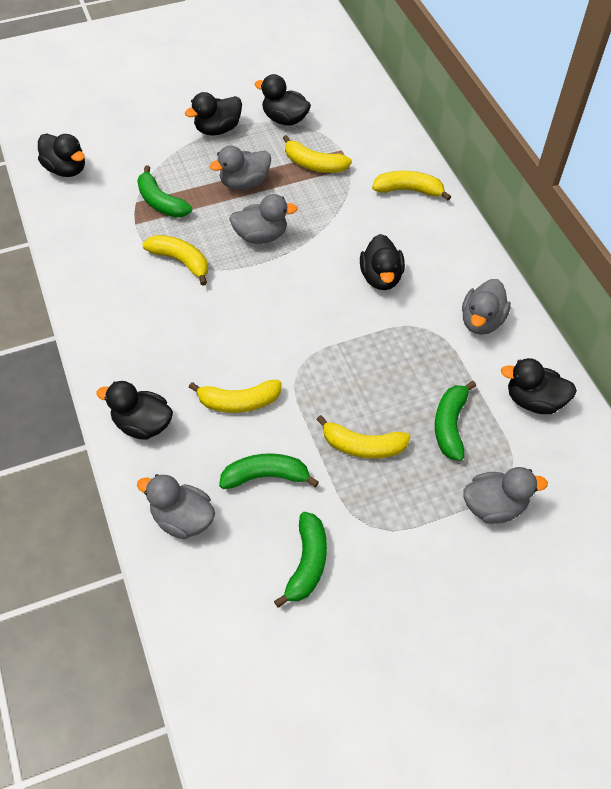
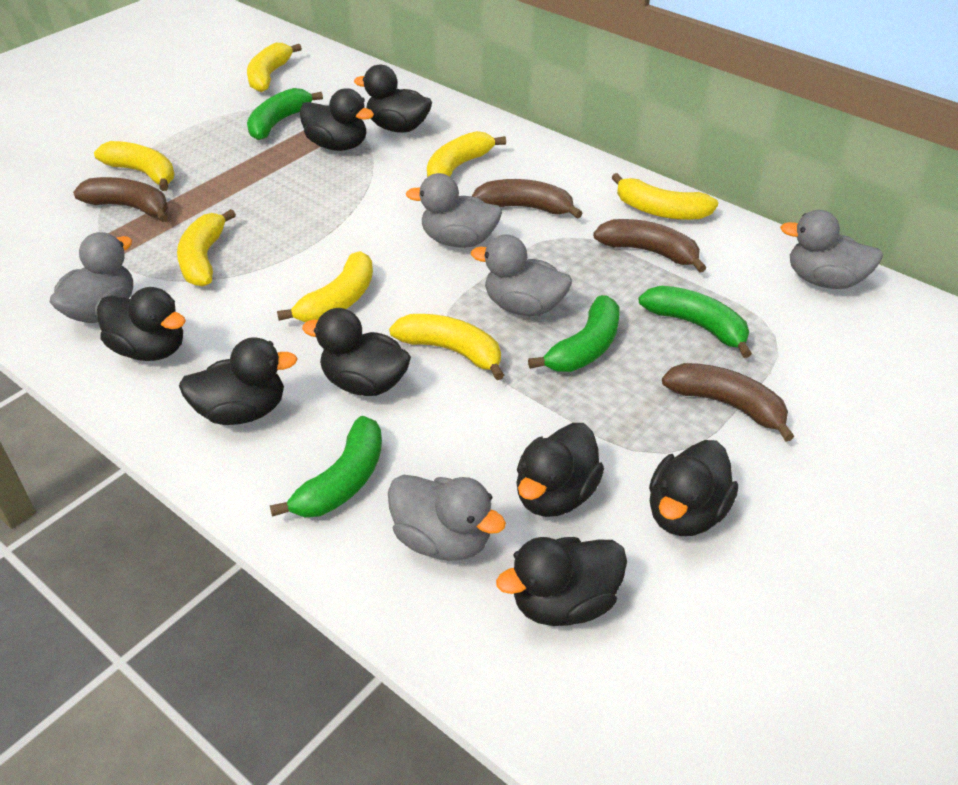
black duck: 6 -> 8
brown banana: 0 -> 4
yellow banana: 5 -> 7

